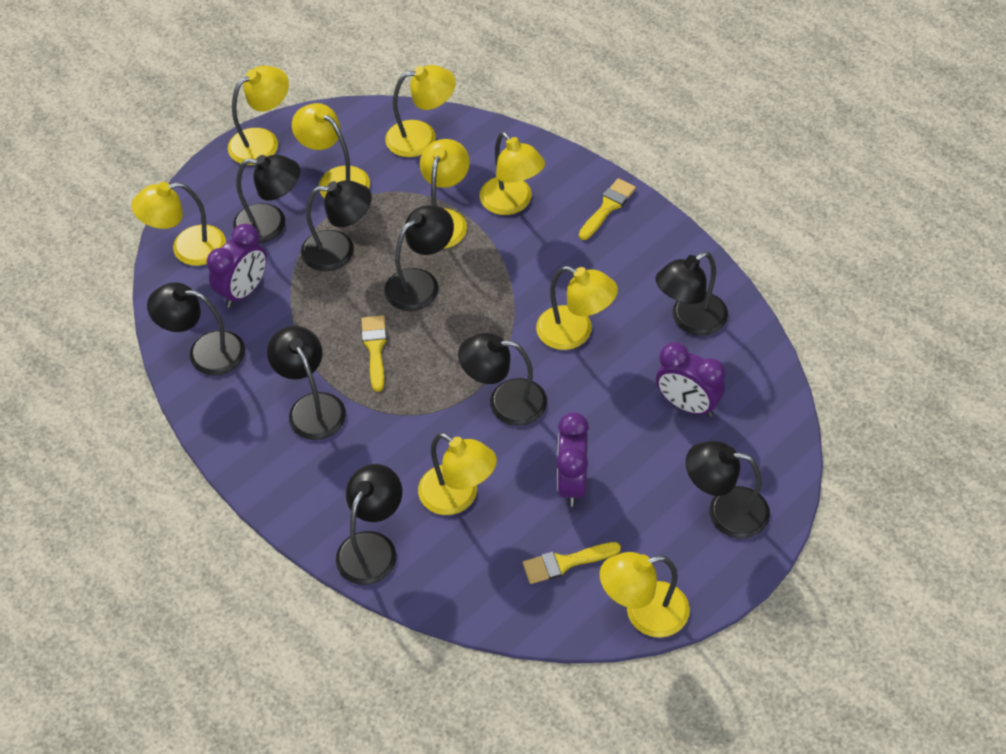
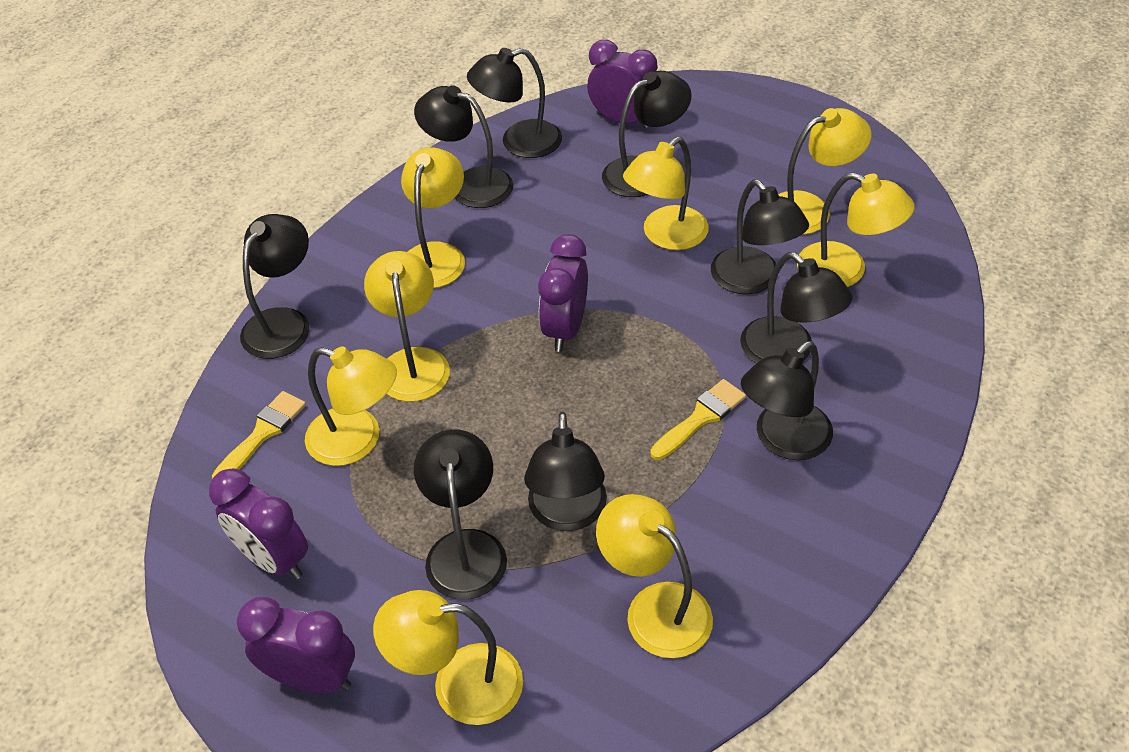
purple clock: 3 -> 4
yellow brush: 3 -> 2
yellow lamp: 9 -> 8

